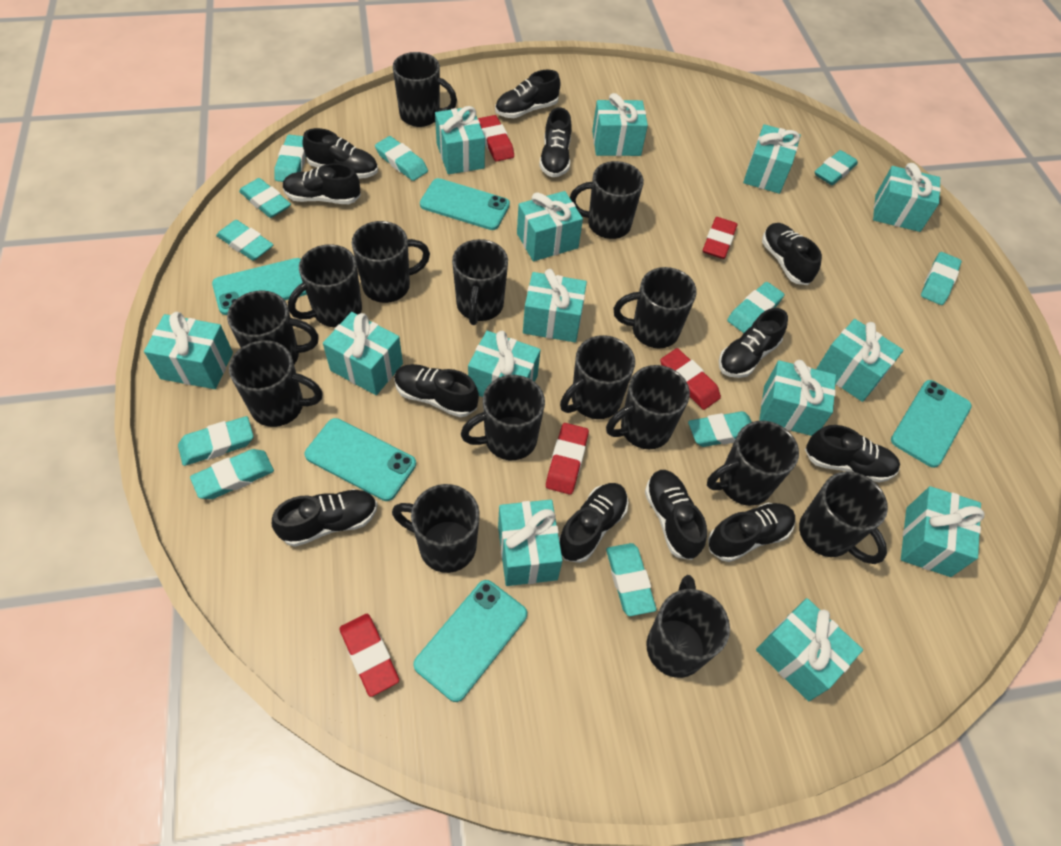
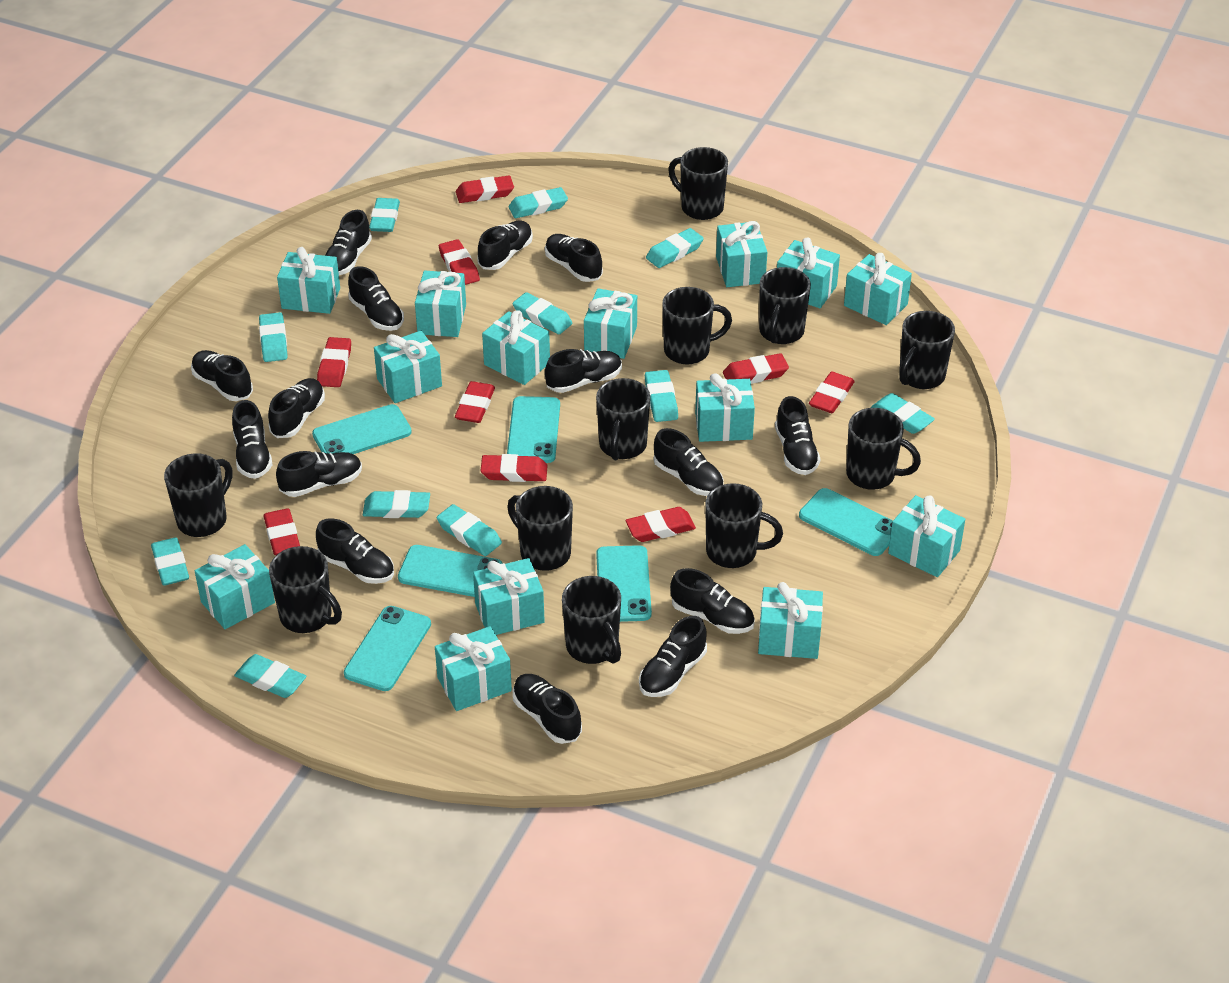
black mug: 15 -> 11
black shoe: 12 -> 15
red eraser: 5 -> 9
turquoise phone: 5 -> 6

